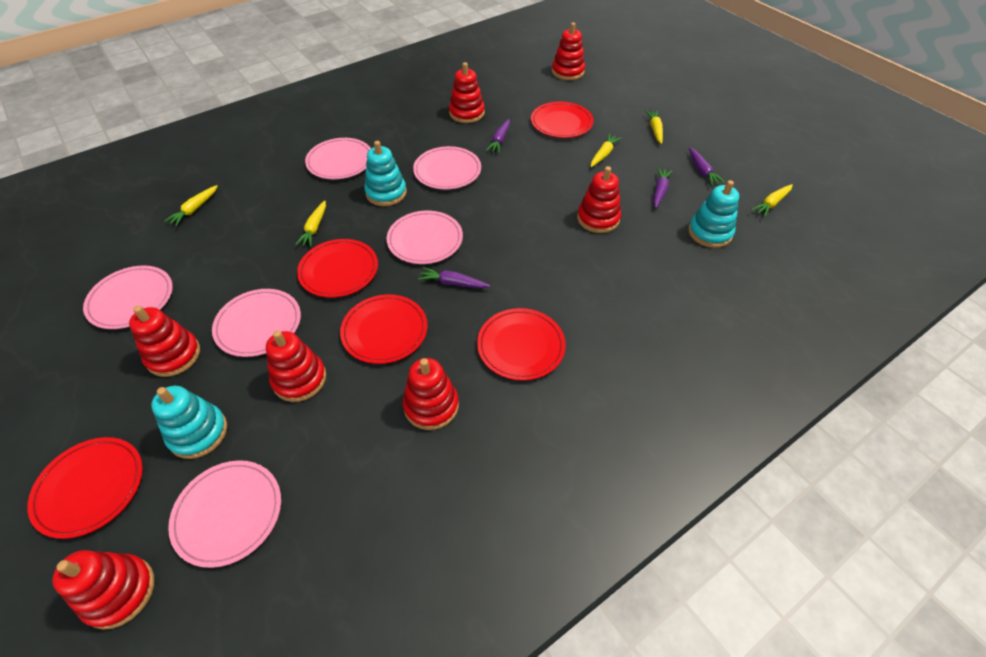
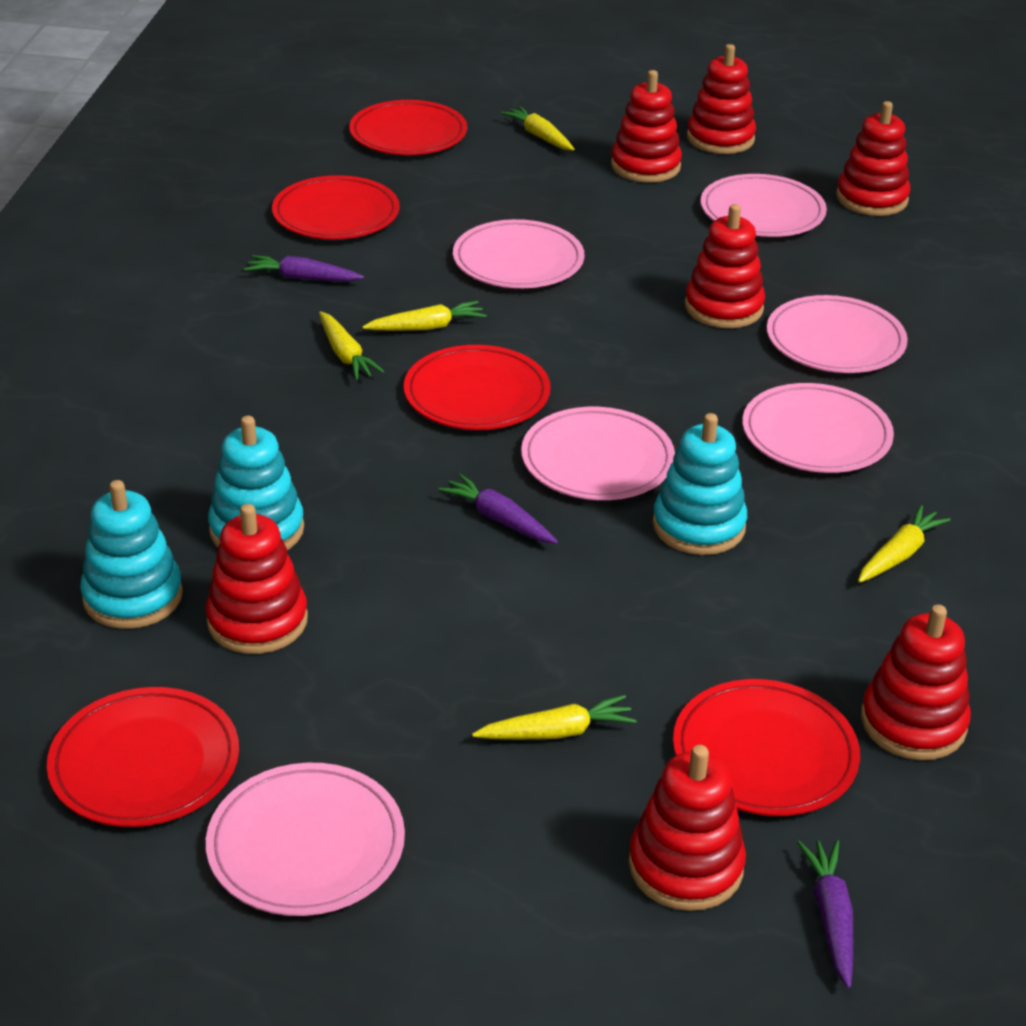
purple carrot: 4 -> 3

